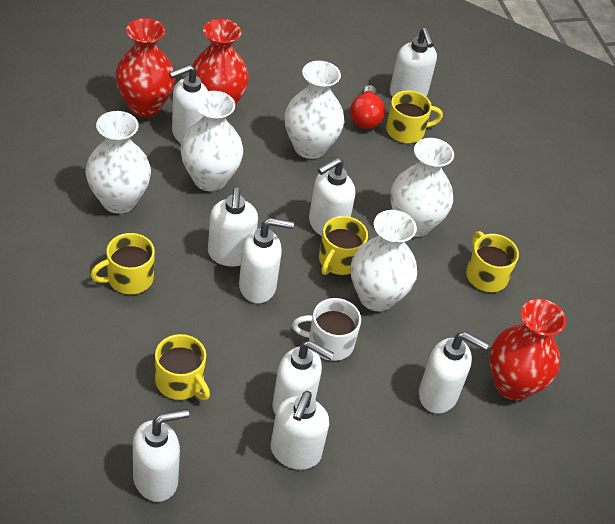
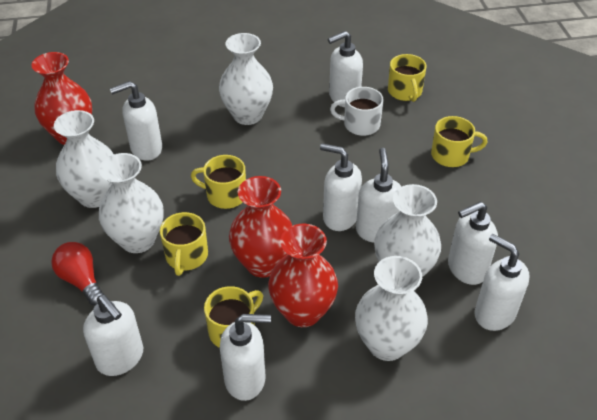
white soap dispenser: 9 -> 8

